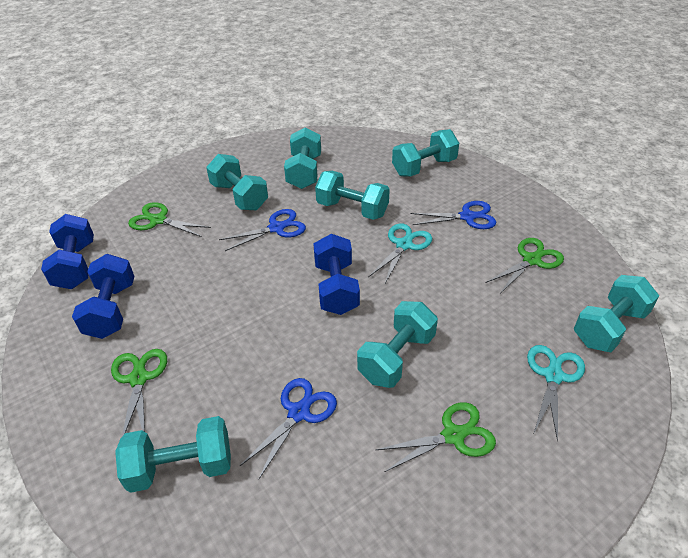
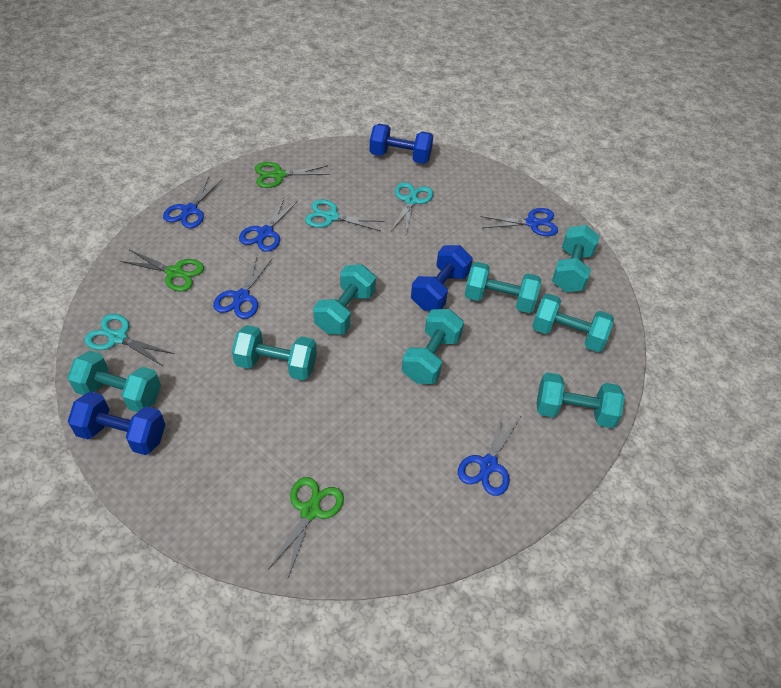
blue scissors: 3 -> 5
green scissors: 4 -> 3
turquoise dumbbell: 7 -> 8
turquoise scissors: 2 -> 3

